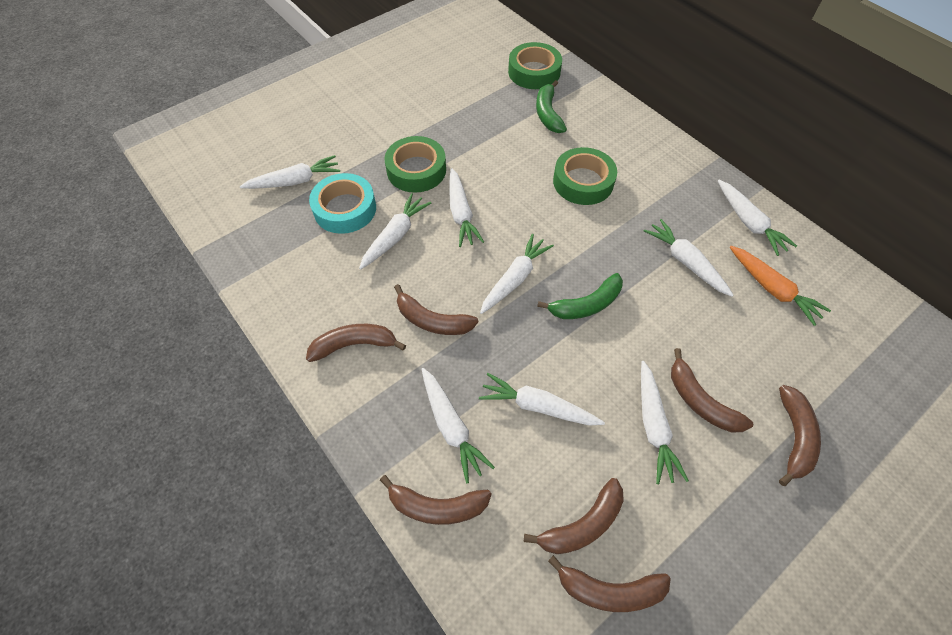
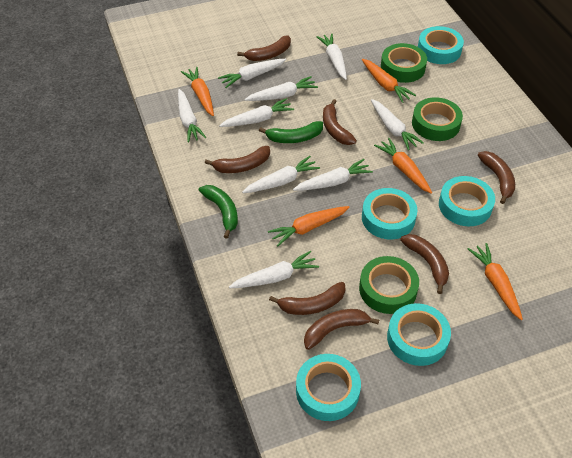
orange carrot: 1 -> 5
turquoise tape: 1 -> 5

